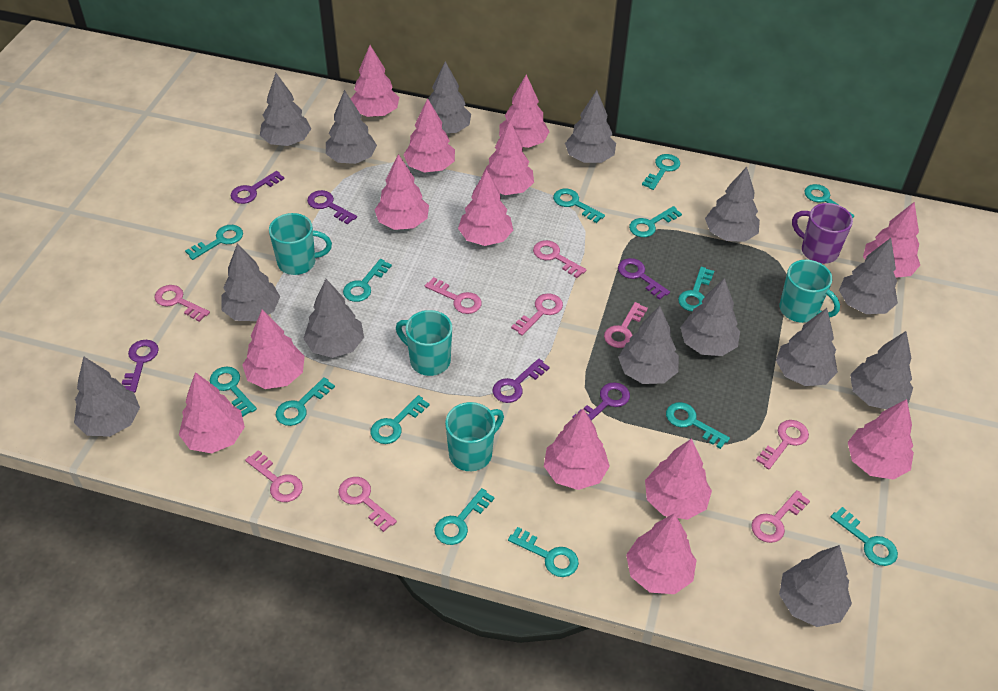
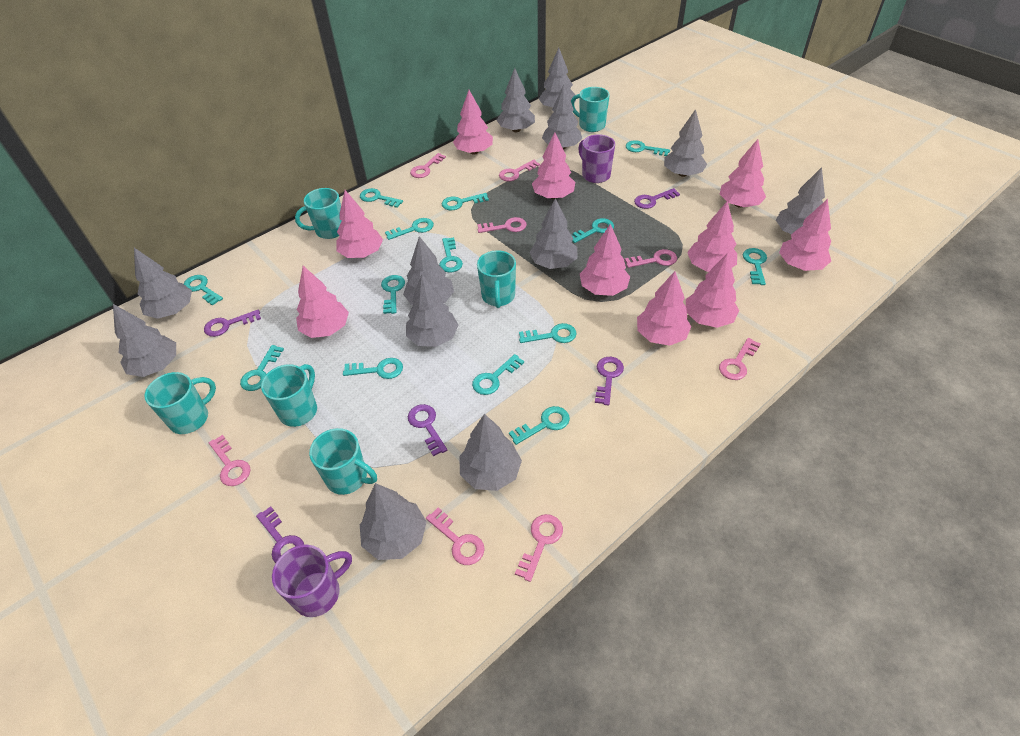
grey tree: 14 -> 12
pink key: 9 -> 8
pink tree: 13 -> 10
purple key: 6 -> 5
purple mug: 1 -> 2
turquoise mug: 4 -> 6

